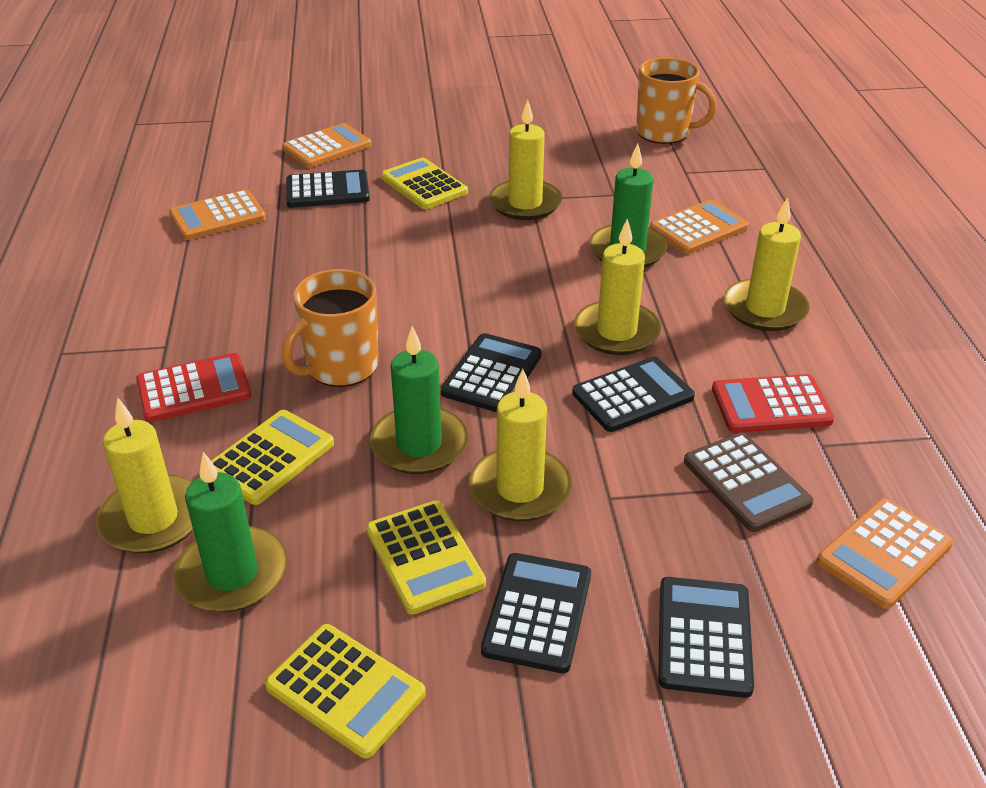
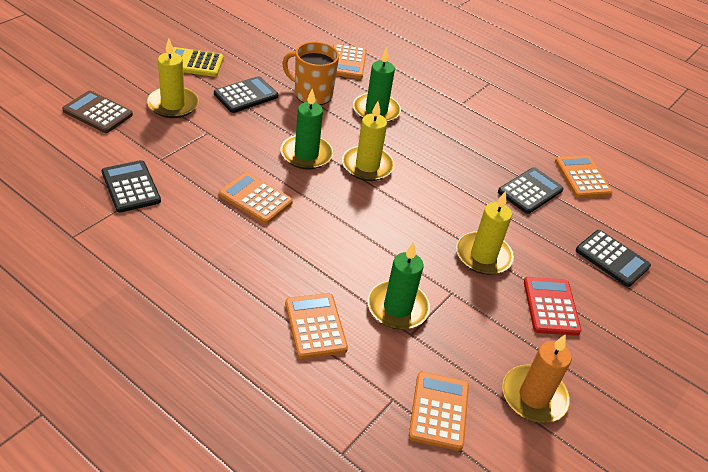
black calculator: 5 -> 4
orange calculator: 4 -> 5
orange candle: 0 -> 1
orange mug: 2 -> 1
red calculator: 2 -> 1
yellow calculator: 4 -> 1
yellow candle: 5 -> 3

